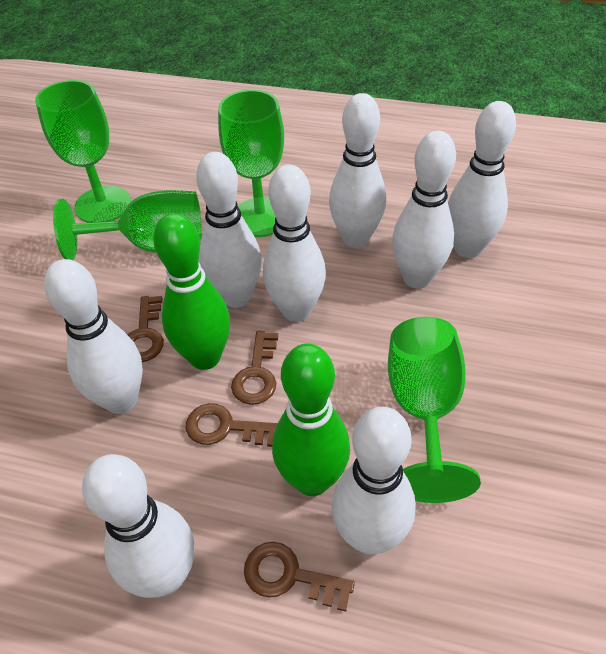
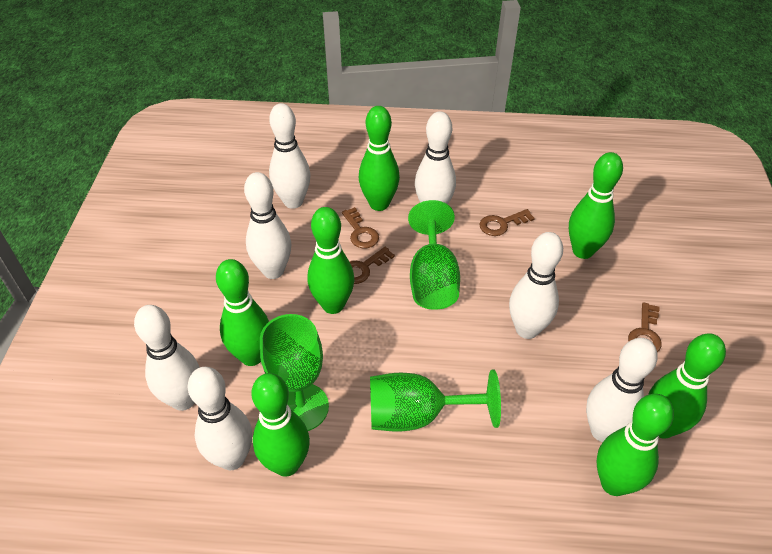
green bowling pin: 2 -> 7
green goblet: 4 -> 3
white bowling pin: 8 -> 7

